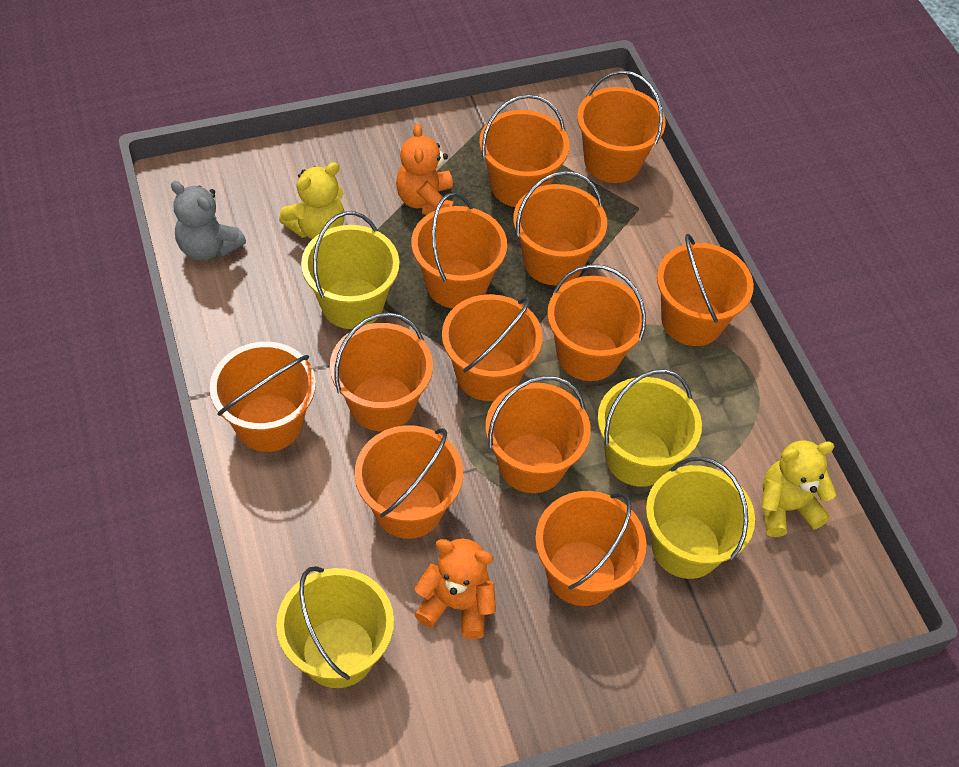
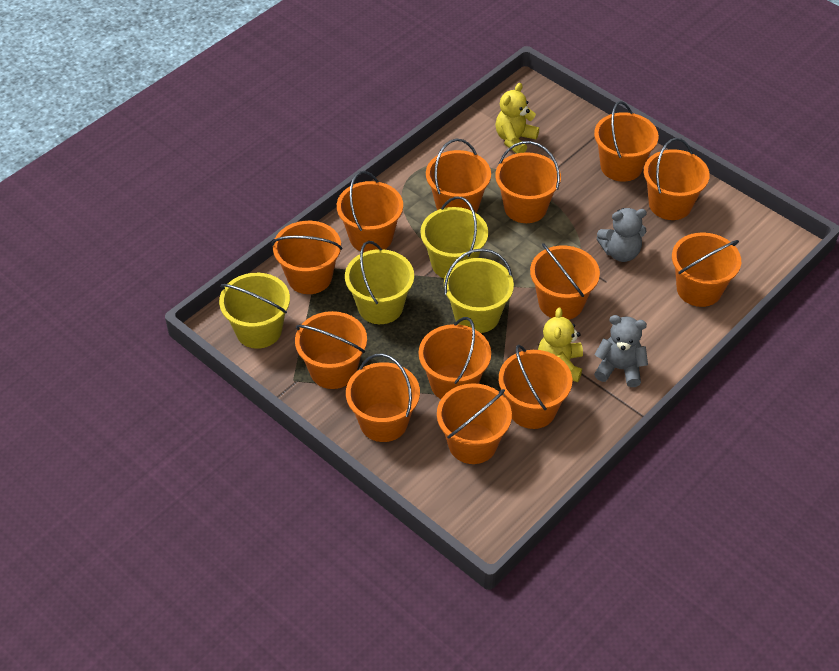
grey teddy bear: 1 -> 2
orange bucket: 12 -> 13
orange teddy bear: 2 -> 0

